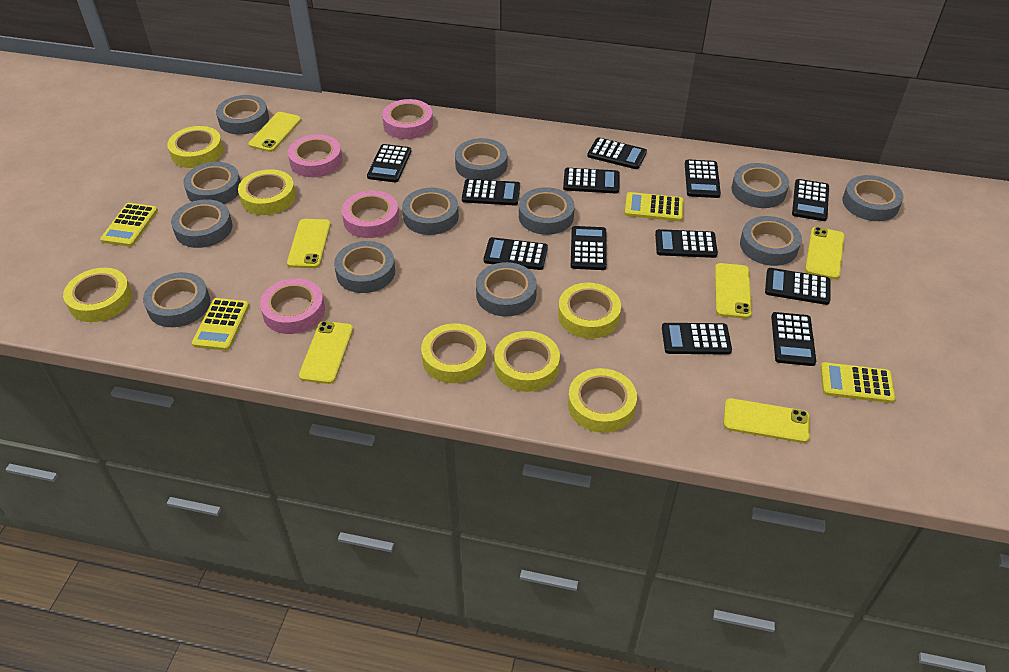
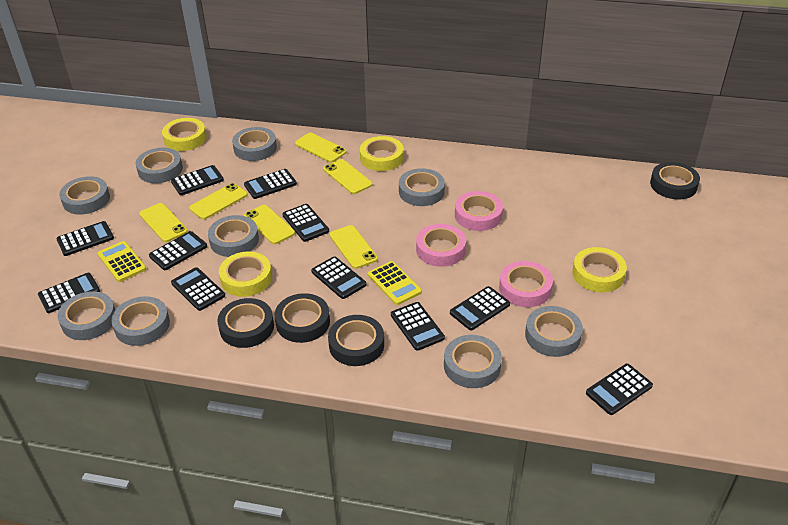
black calculator: 12 -> 11
black tape: 0 -> 4
grey tape: 12 -> 9
pink tape: 4 -> 3
yellow calculator: 4 -> 2
yellow tape: 7 -> 4

